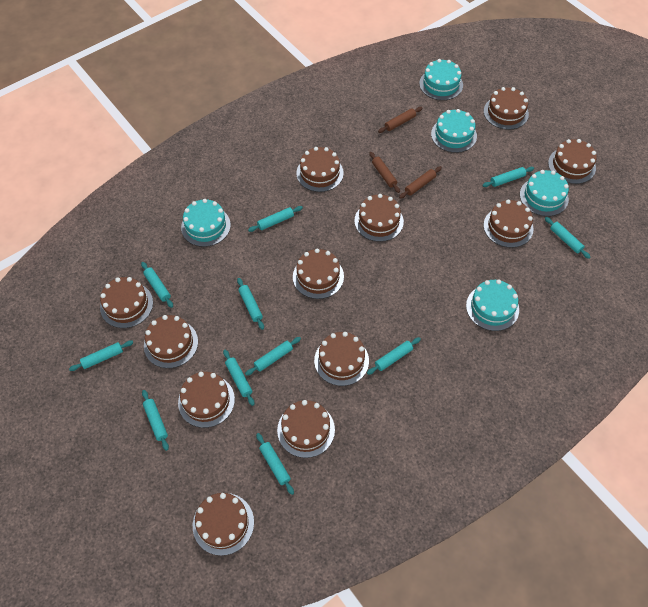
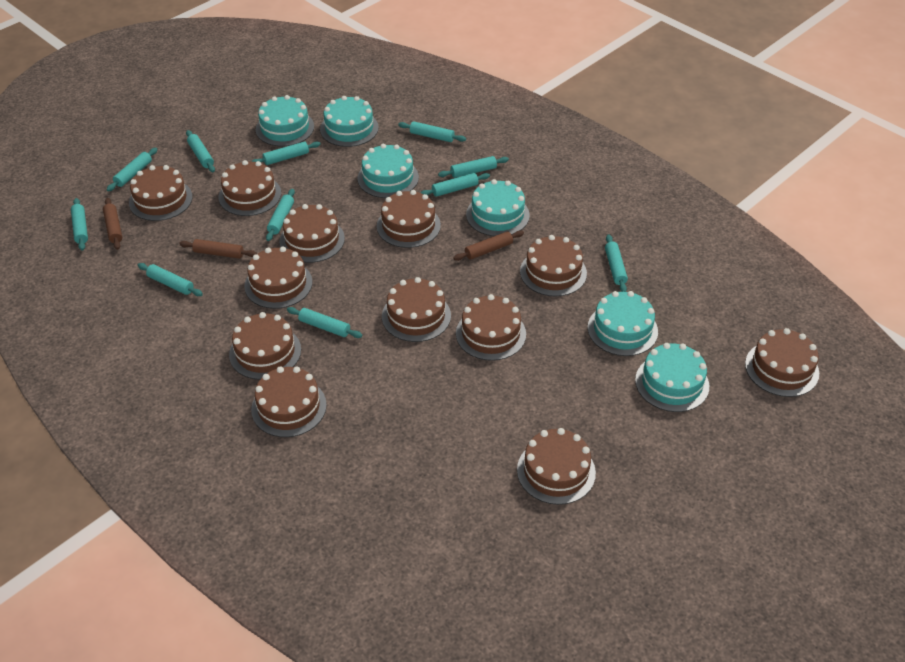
turquoise cake: 5 -> 6

